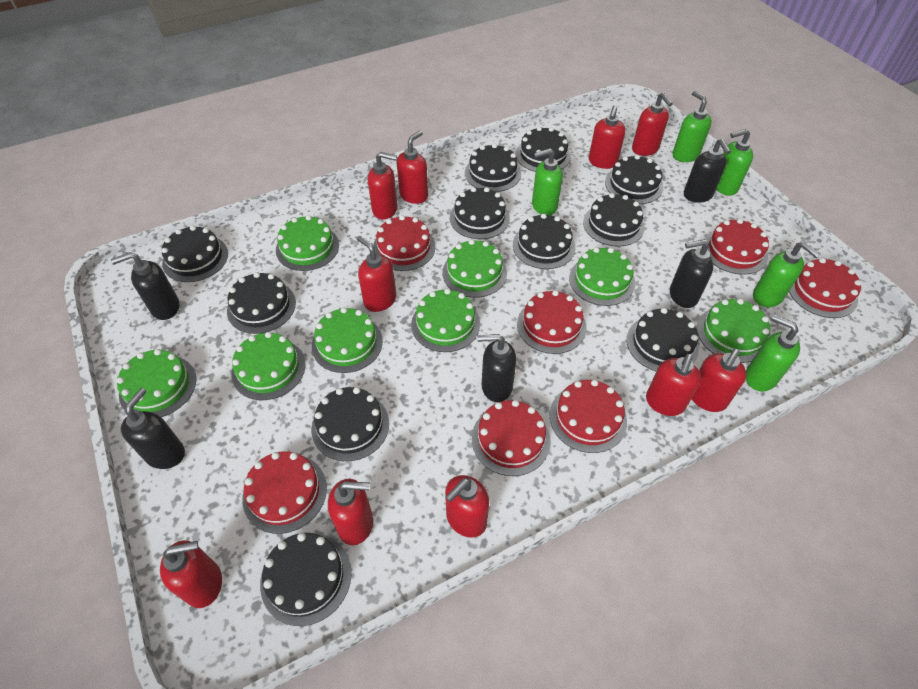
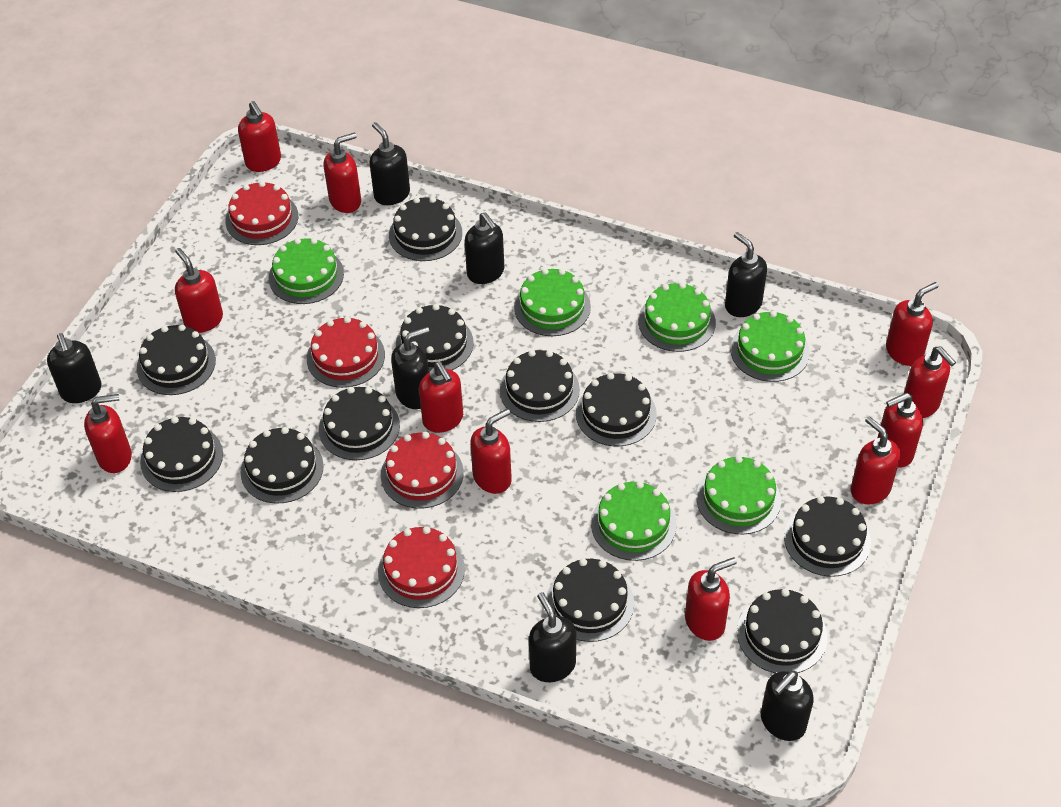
black soap dispenser: 5 -> 7
green cake: 8 -> 6
green soap dispenser: 5 -> 0
red cake: 7 -> 4
red soap dispenser: 10 -> 11

